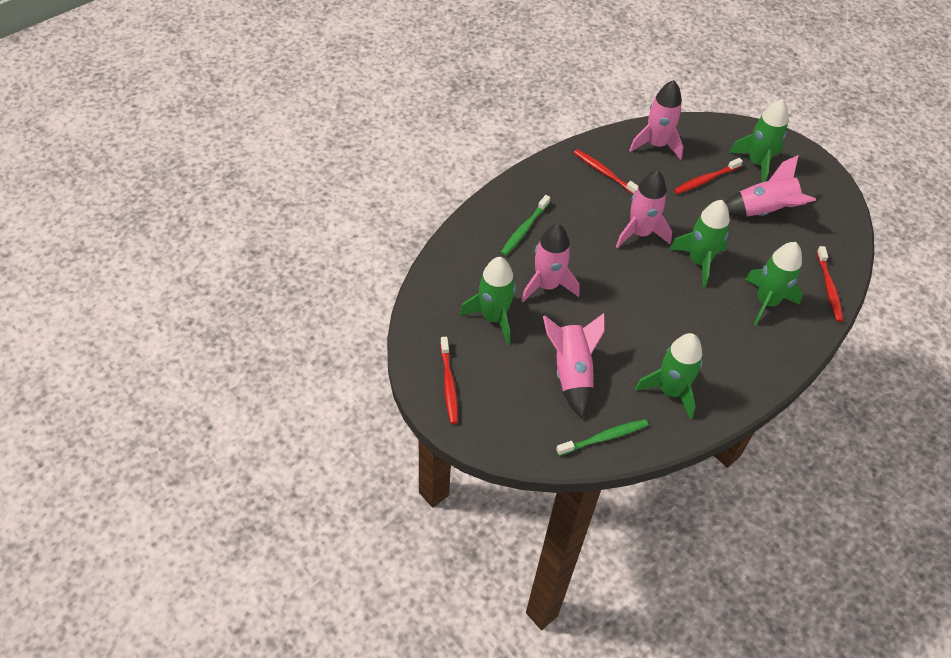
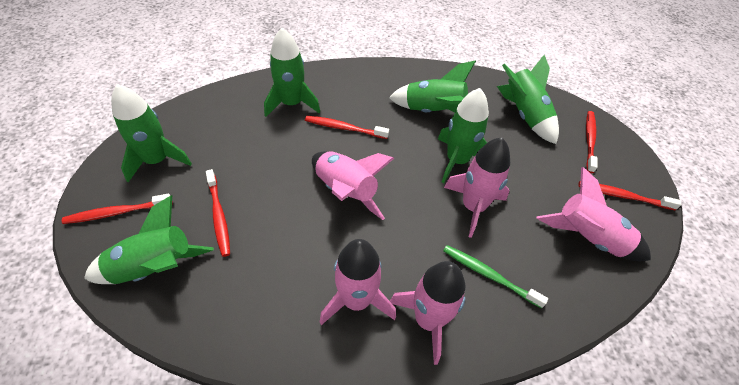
green rocket: 5 -> 6
green toothbrush: 2 -> 1
red toothbrush: 4 -> 5

